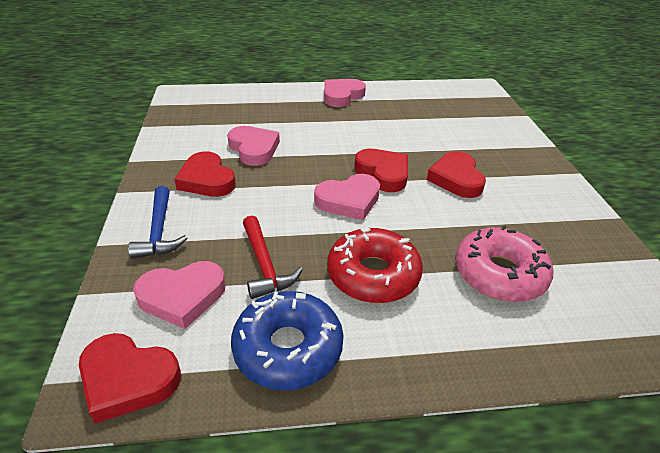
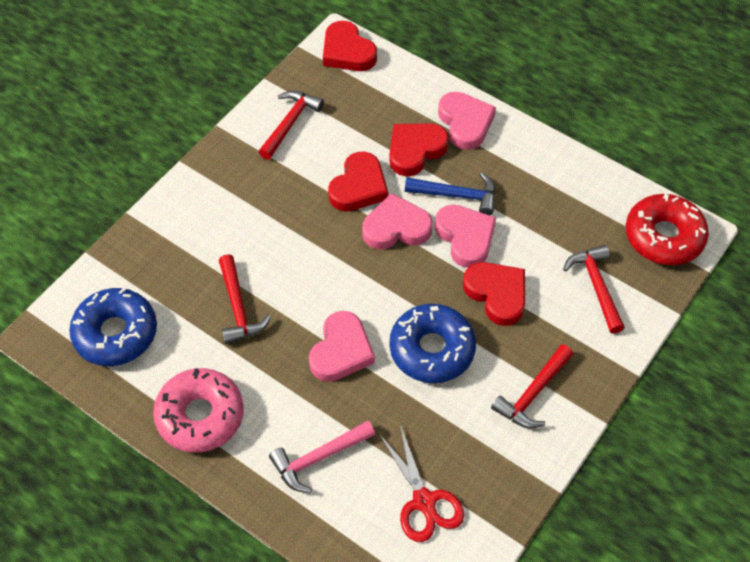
blue donut: 1 -> 2
pink hammer: 0 -> 1
red hammer: 1 -> 4
red scissors: 0 -> 1

